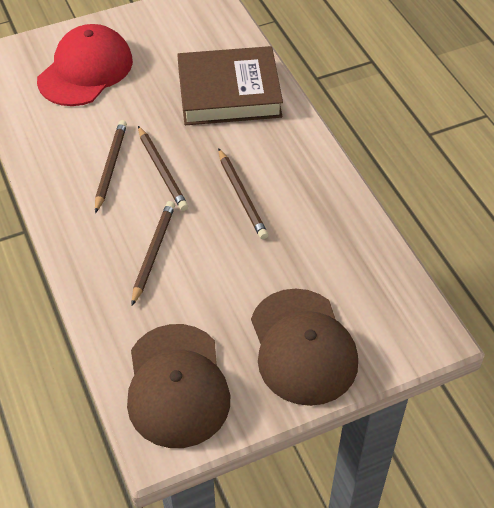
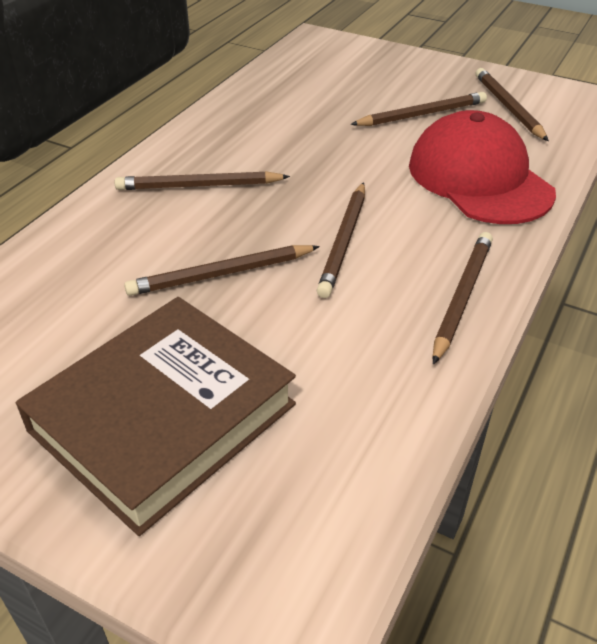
brown cap: 2 -> 0
brown pencil: 4 -> 6

